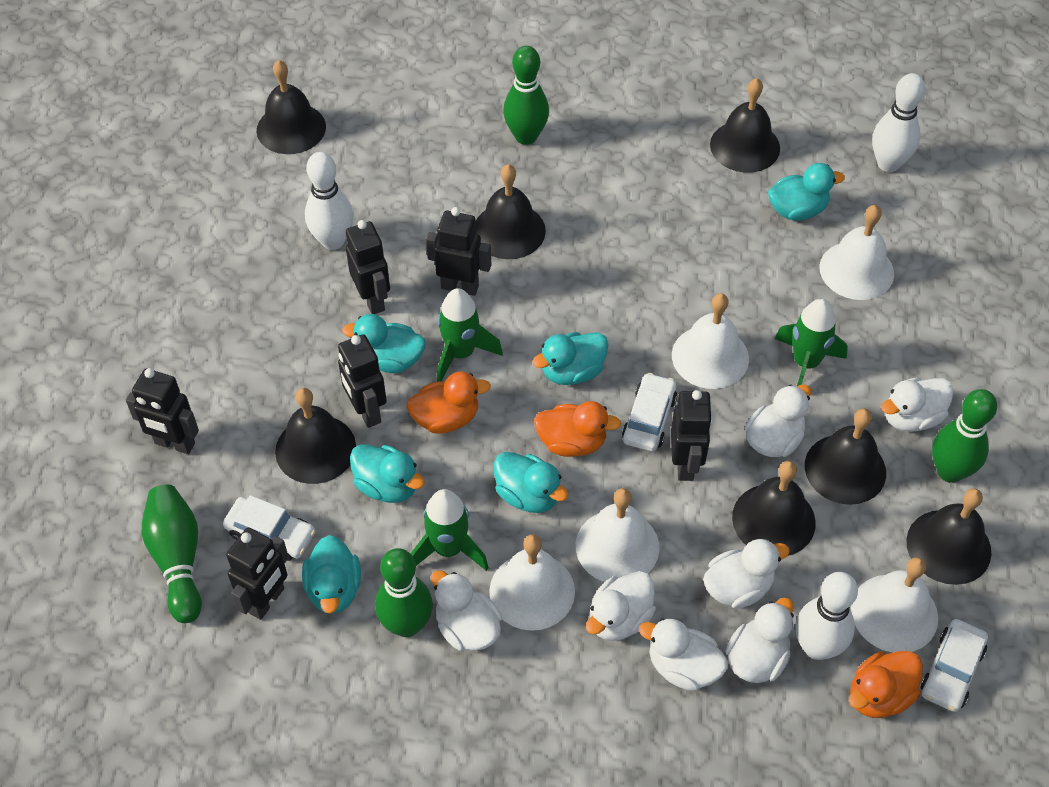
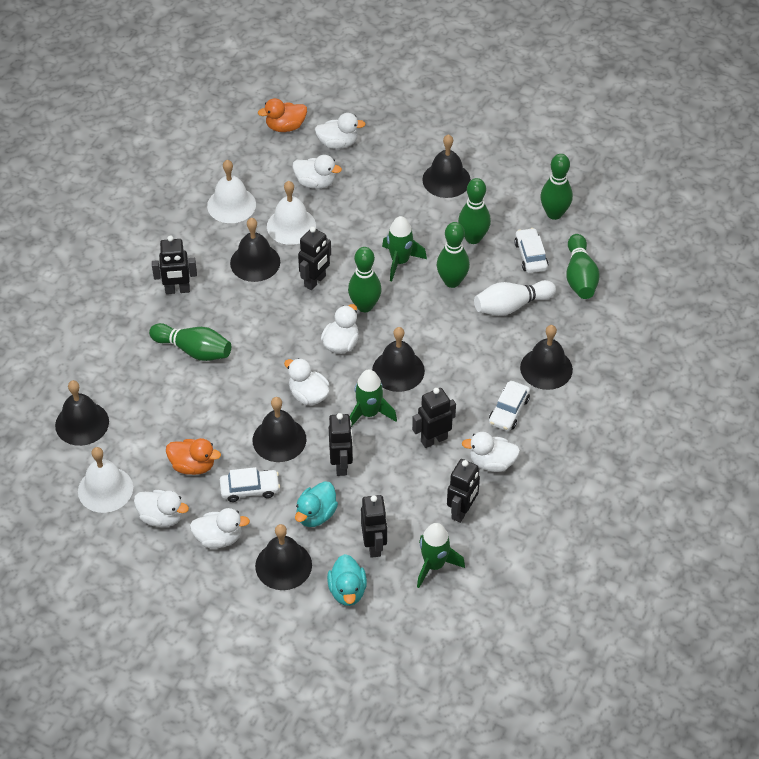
green bowling pin: 4 -> 6
orange duck: 3 -> 2
turquoise duck: 6 -> 2
white bell: 5 -> 3
white bowling pin: 3 -> 1

